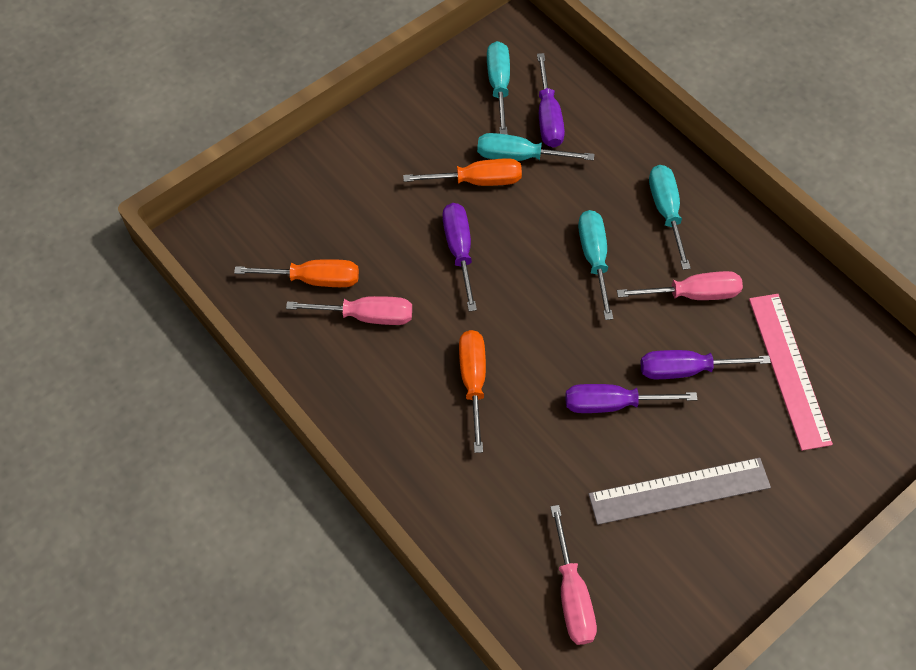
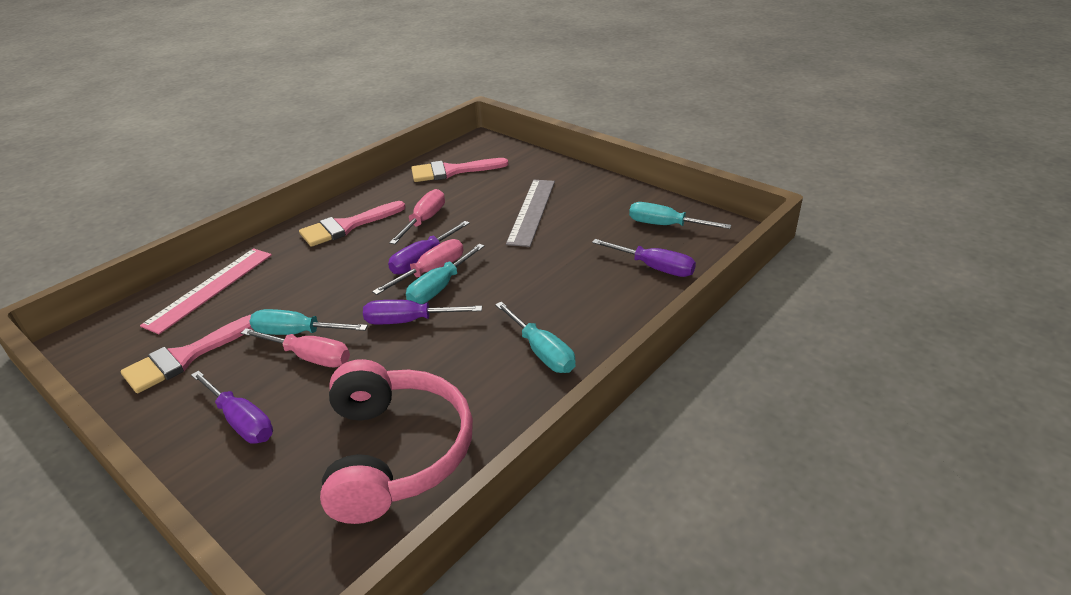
orange screwdriver: 3 -> 0
pink brush: 0 -> 3
pink headphones: 0 -> 1

